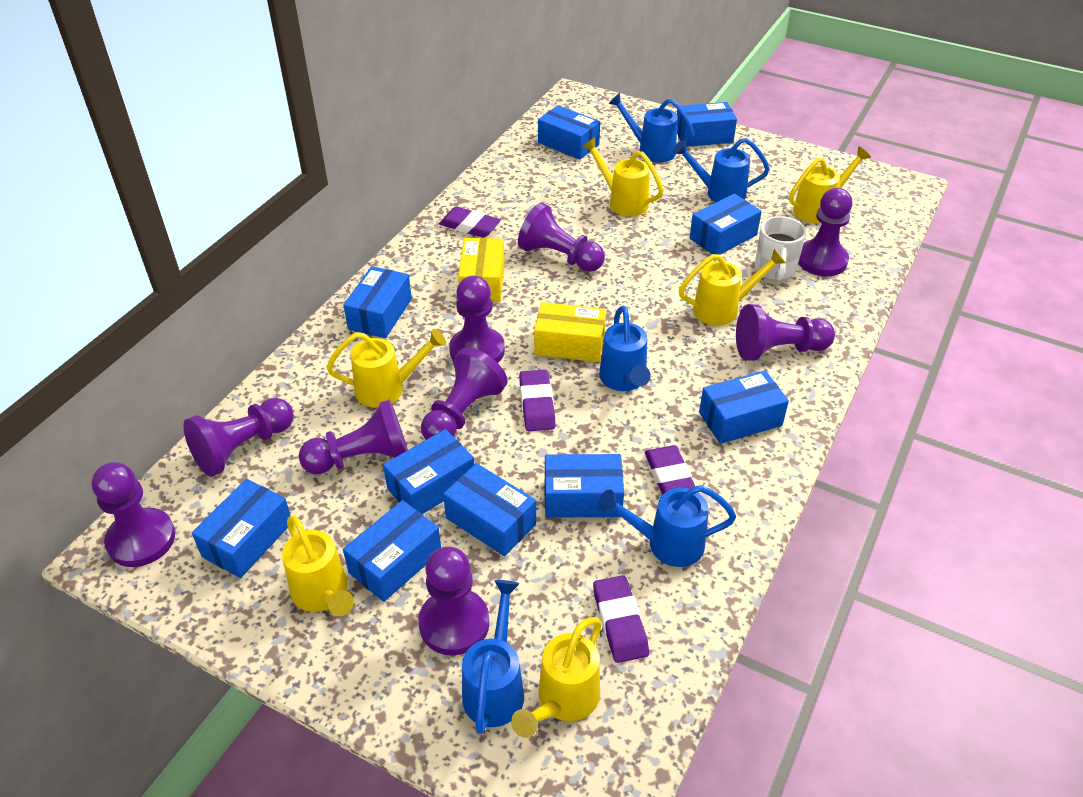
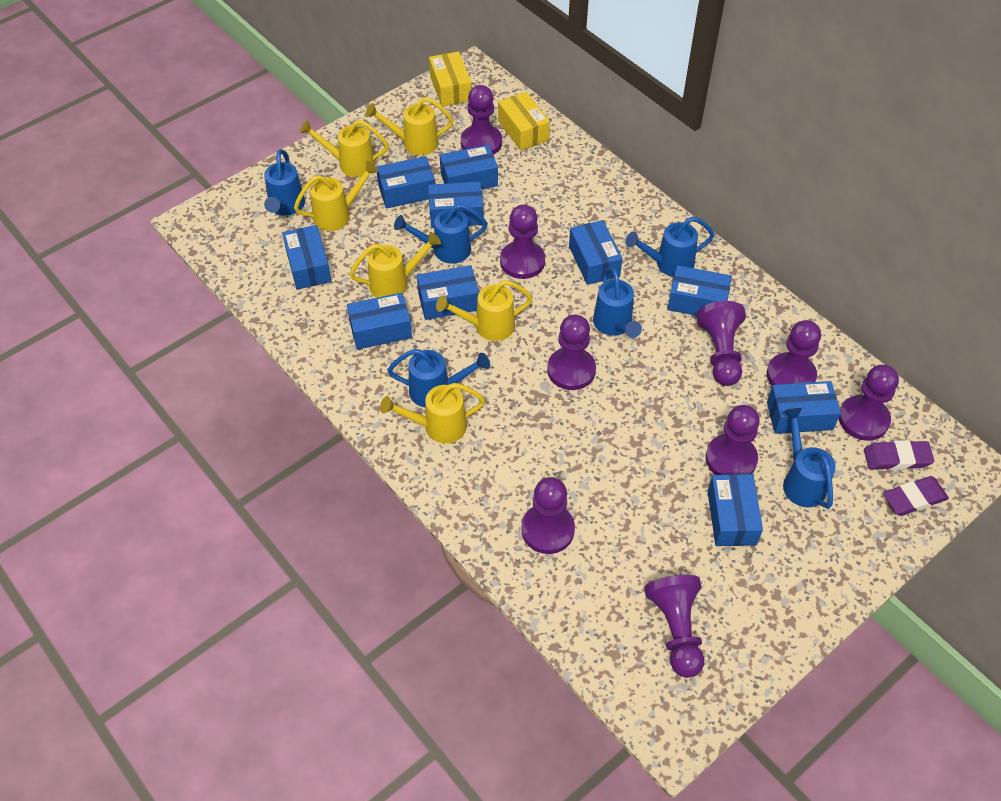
blue watering can: 5 -> 6
purple eraser: 4 -> 2
white mug: 1 -> 0

